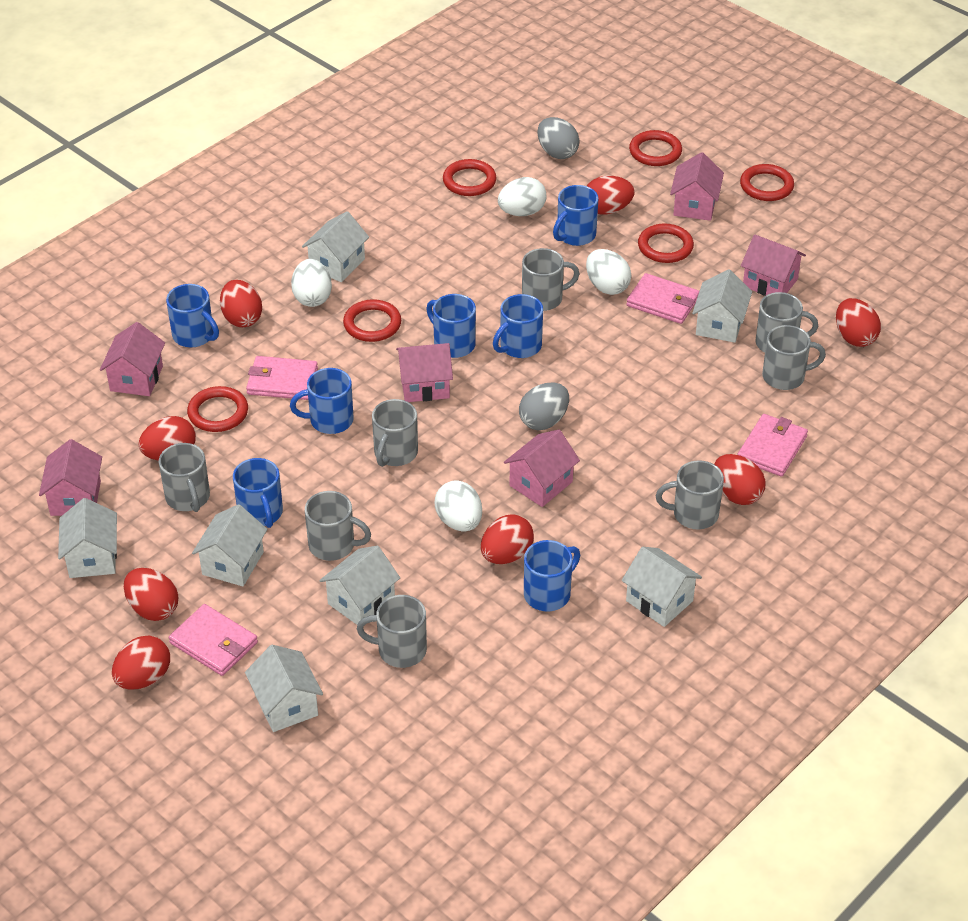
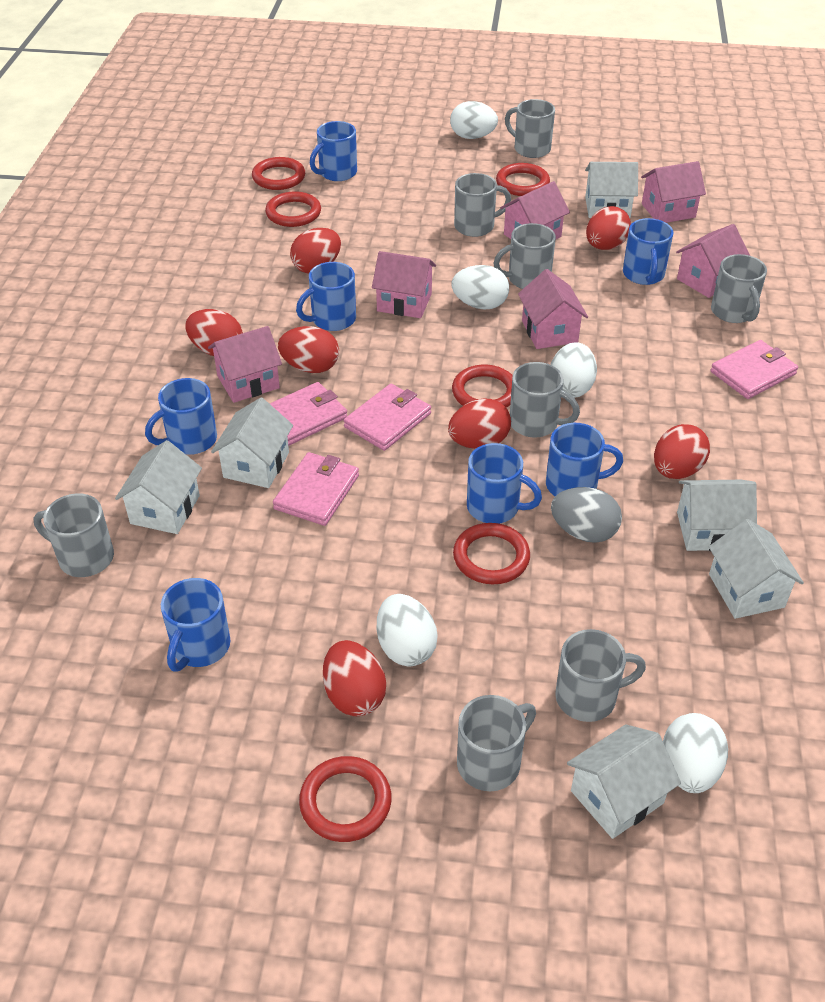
grey egg: 2 -> 1
red egg: 8 -> 7
white egg: 4 -> 5
white house: 7 -> 6

